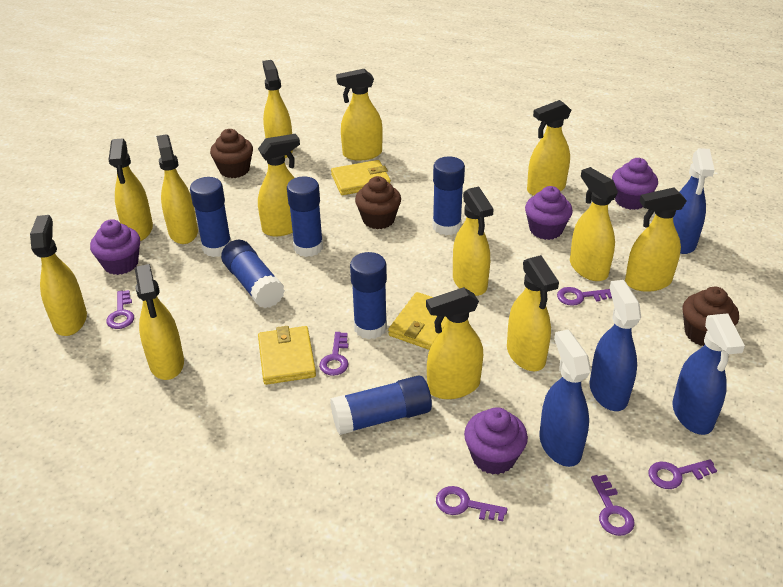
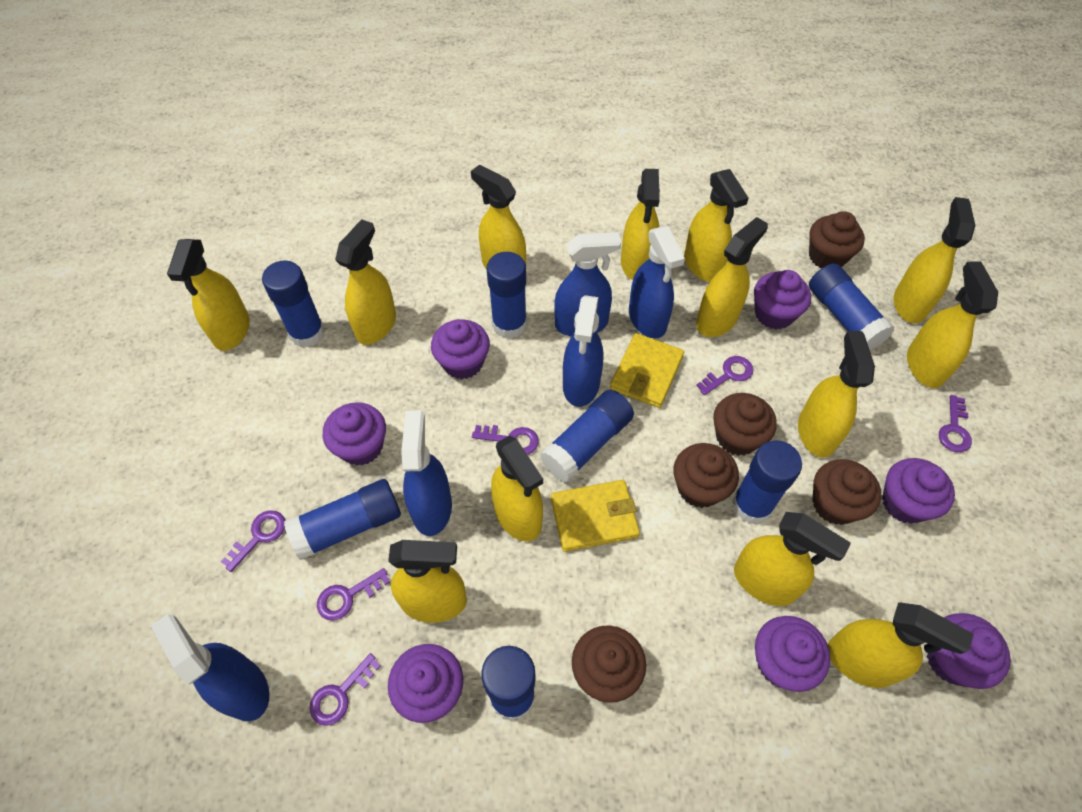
blue glue stick: 6 -> 7
blue spray bottle: 4 -> 5
brown cupcake: 3 -> 5
purple cupcake: 4 -> 7
yellow wallet: 3 -> 2

